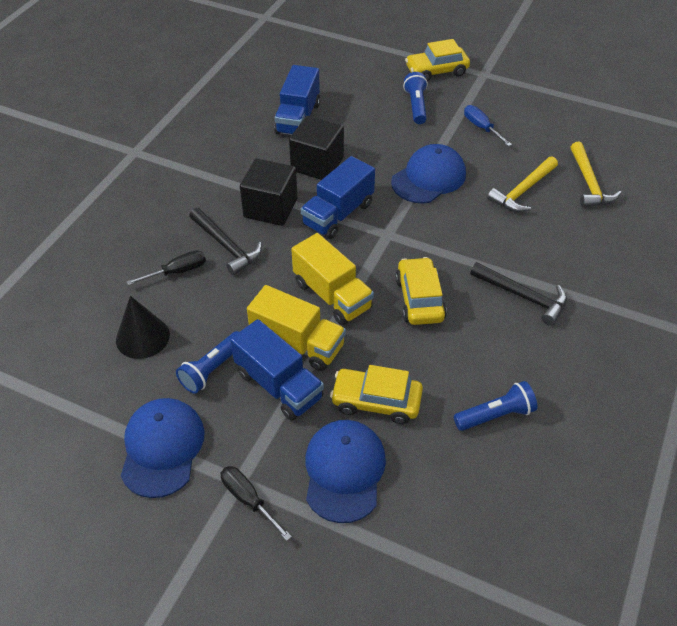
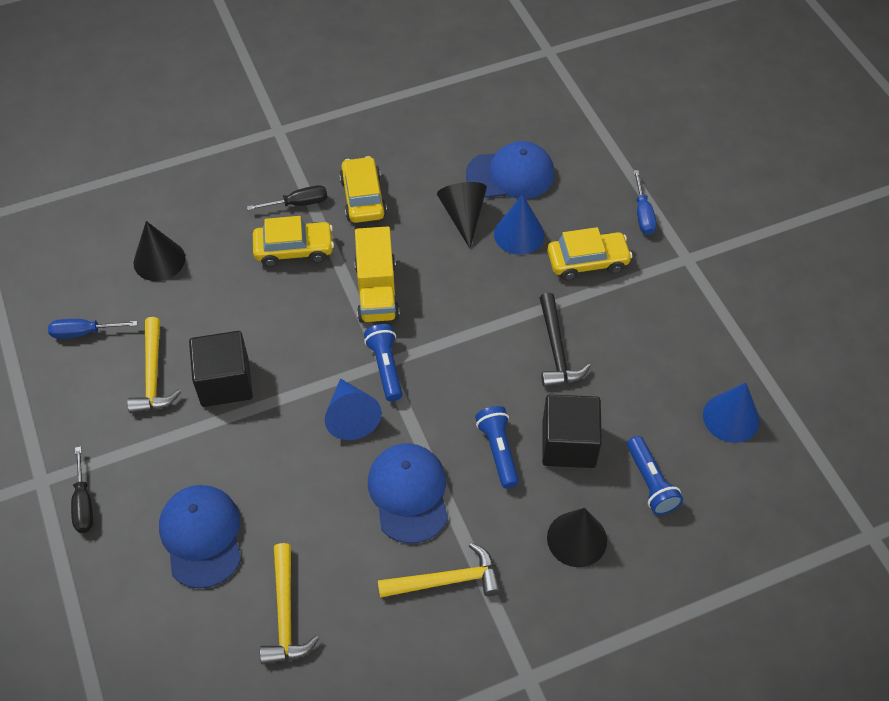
black cone: 1 -> 3
black hammer: 2 -> 1
blue cone: 0 -> 3
blue screwdriver: 1 -> 2
blue truck: 3 -> 0
yellow hammer: 2 -> 3
yellow truck: 2 -> 1

